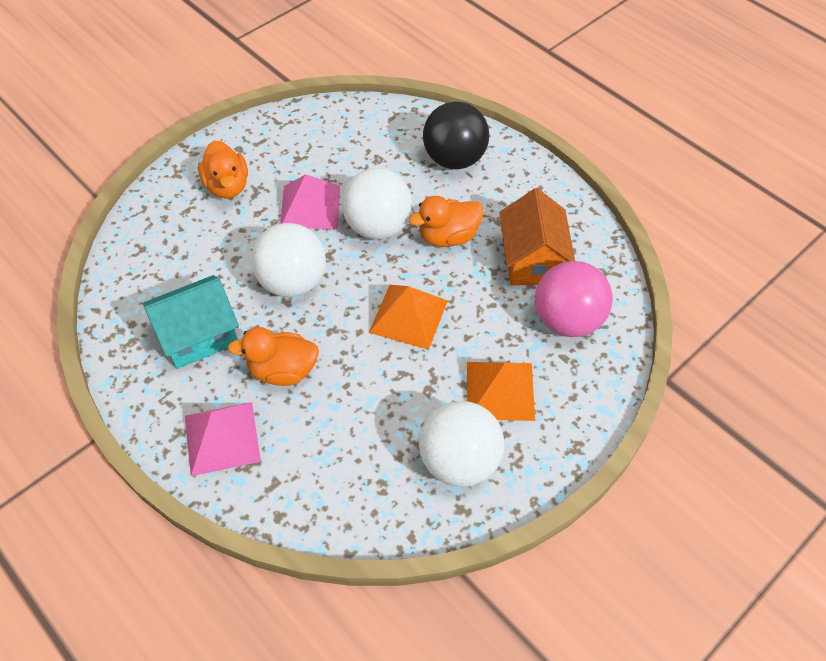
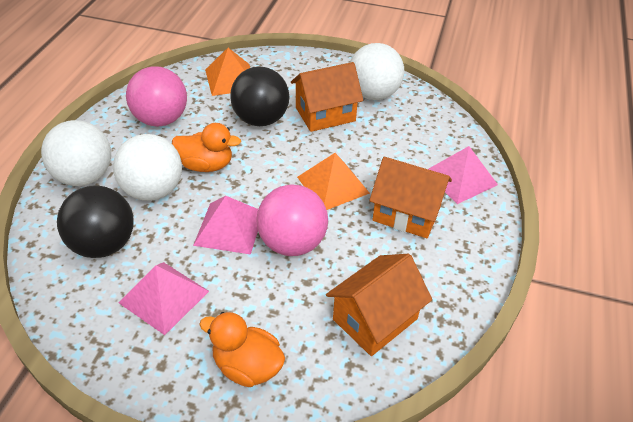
black ball: 1 -> 2
orange duck: 3 -> 2
orange house: 1 -> 3
pink ball: 1 -> 2
pink pyramid: 2 -> 3
turquoise house: 1 -> 0

